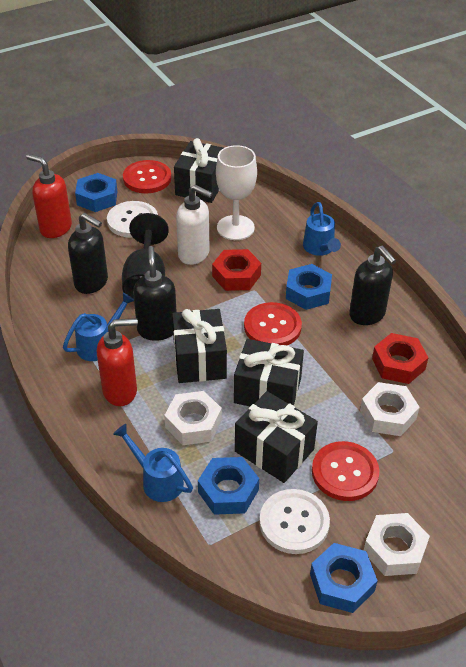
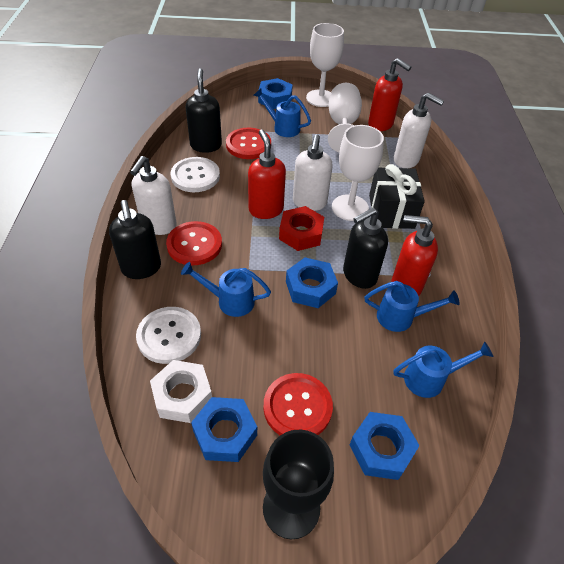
black gift: 4 -> 1
blue watering can: 3 -> 4
red nut: 2 -> 1
red soap dispenser: 2 -> 3
white goblet: 1 -> 3
white nut: 3 -> 1
white soap dispenser: 1 -> 3

